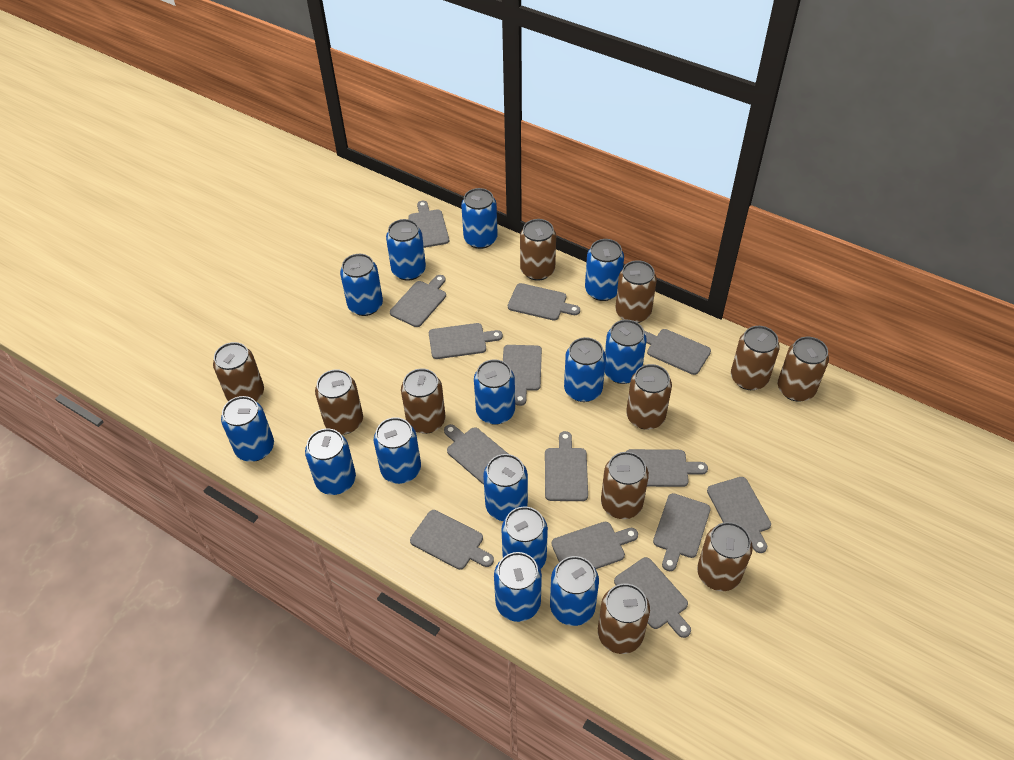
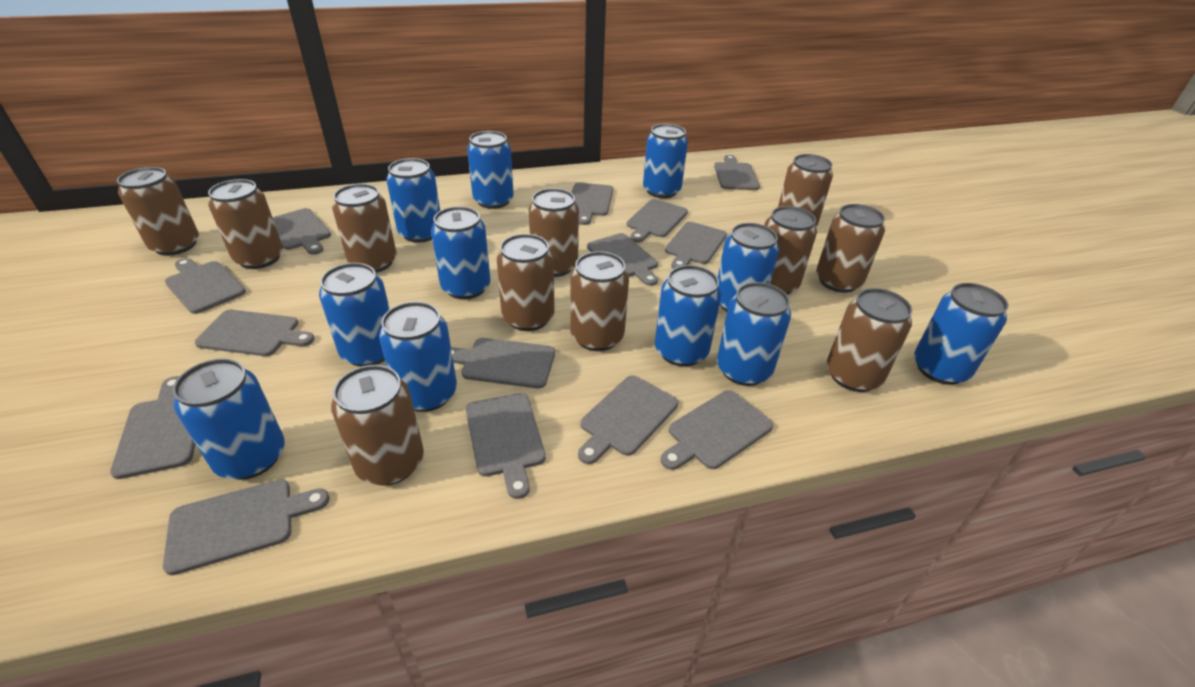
blue can: 14 -> 11

